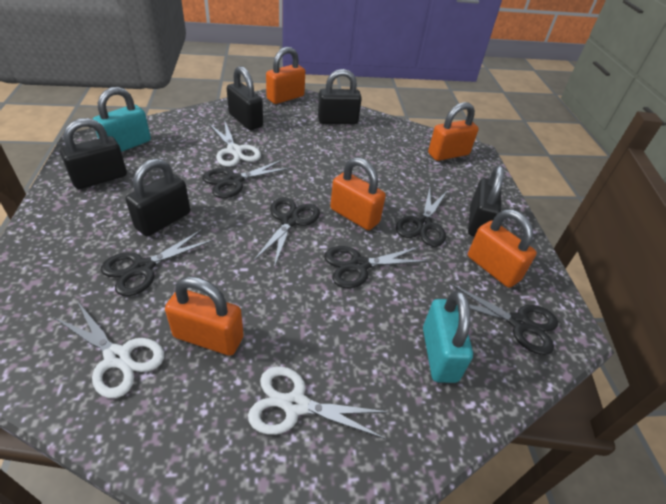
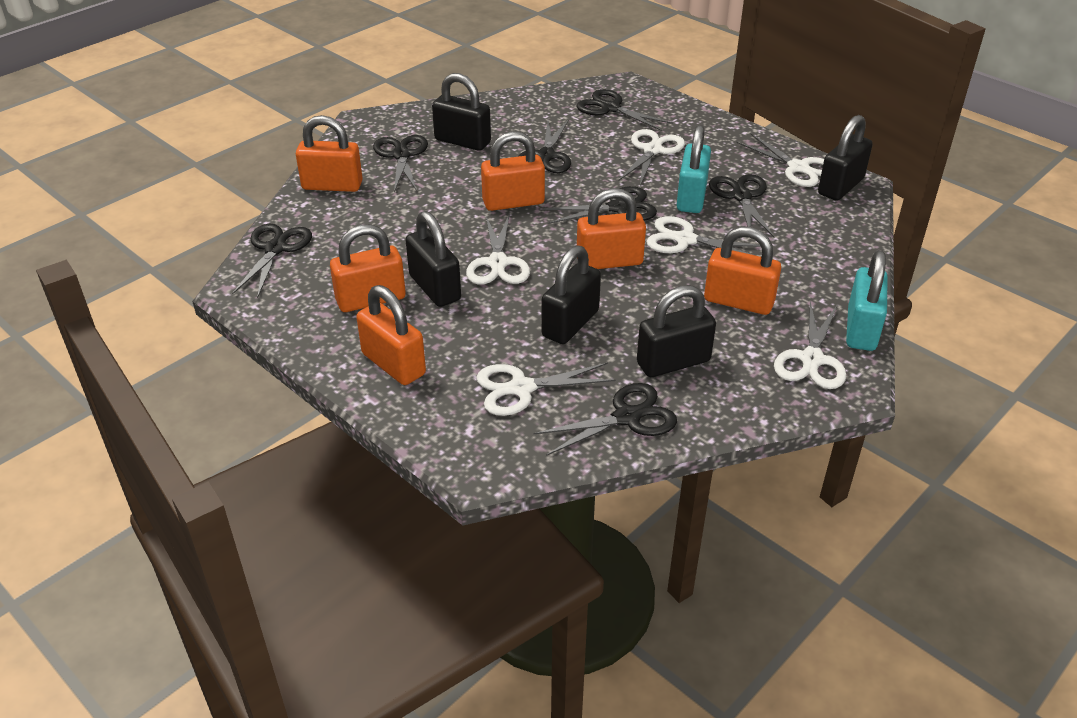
black scissors: 6 -> 7
orange padlock: 5 -> 6
white scissors: 3 -> 6

